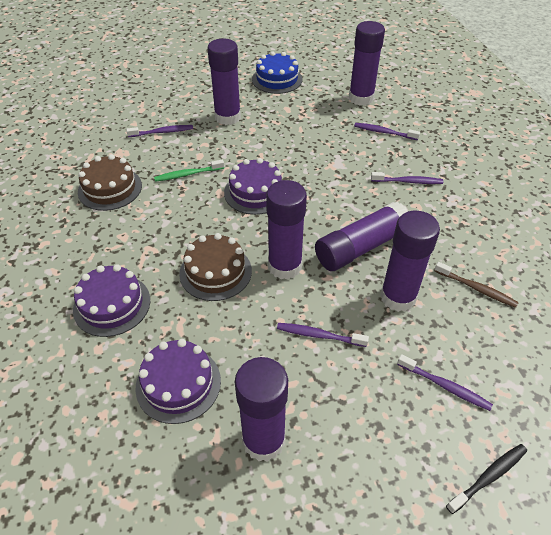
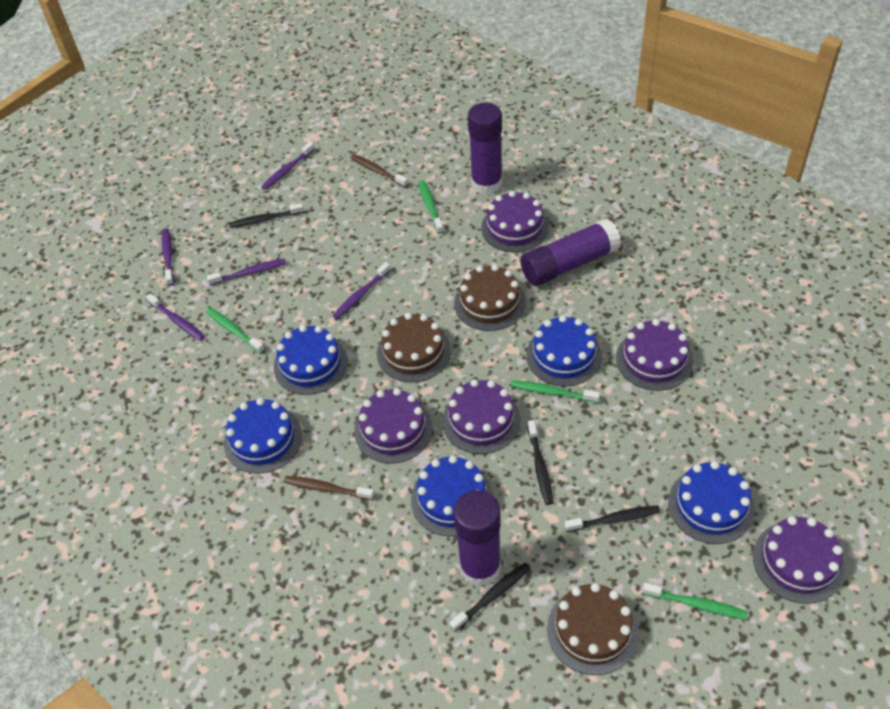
black toothbrush: 1 -> 4
blue cake: 1 -> 5
brown cake: 2 -> 3
brown toothbrush: 1 -> 2
green toothbrush: 1 -> 4
purple cake: 3 -> 5
purple glue stick: 6 -> 3

